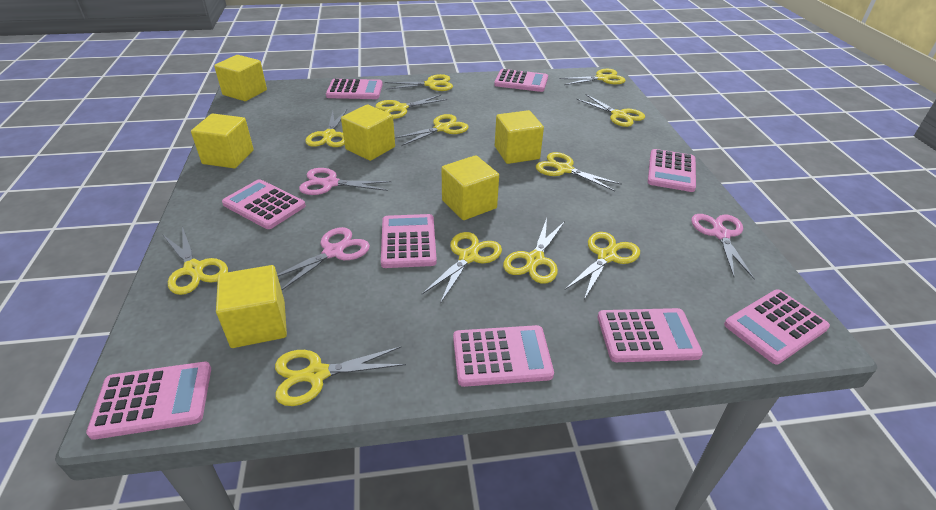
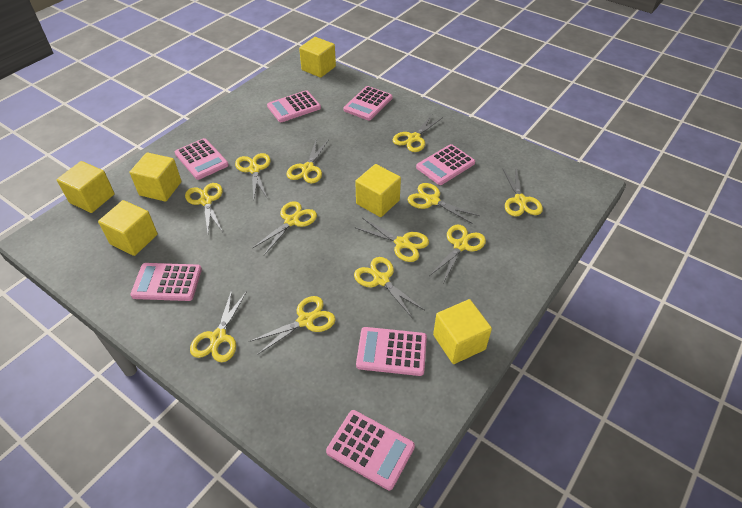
pink calculator: 9 -> 7
pink scissors: 3 -> 0

